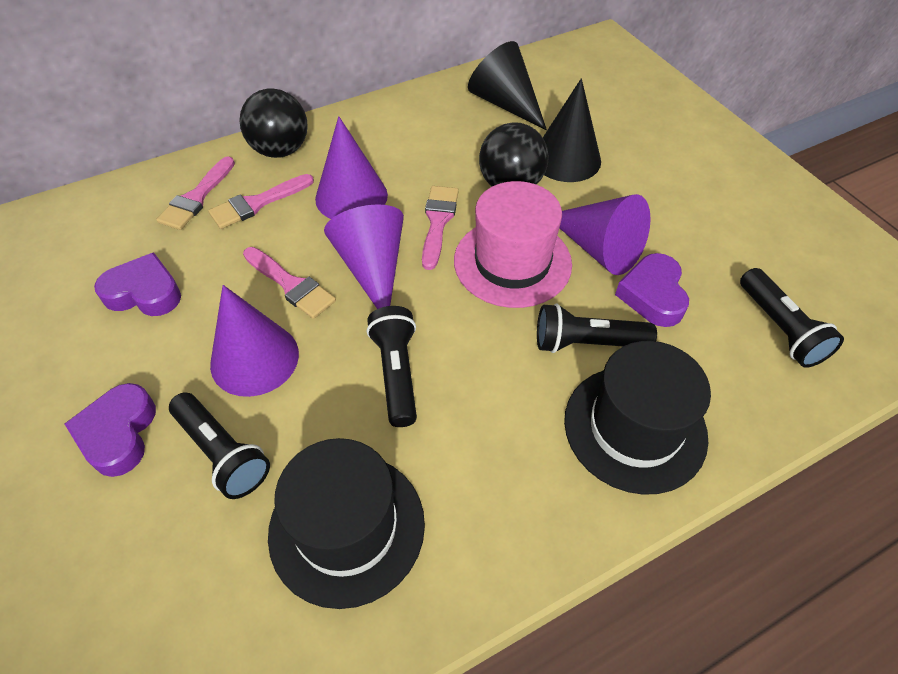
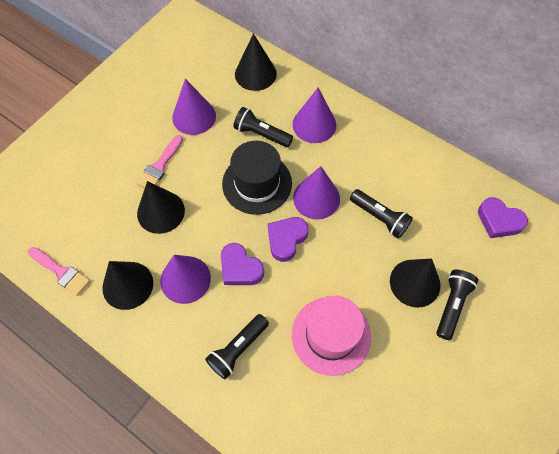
black ball: 2 -> 0
black cone: 2 -> 4
black hat: 2 -> 1
pink brush: 4 -> 2

